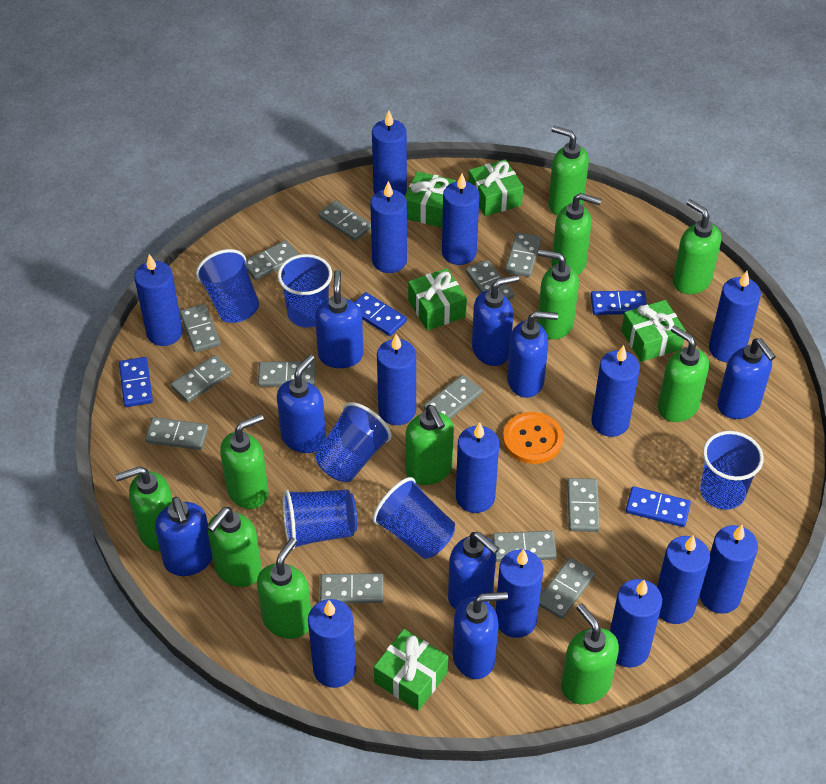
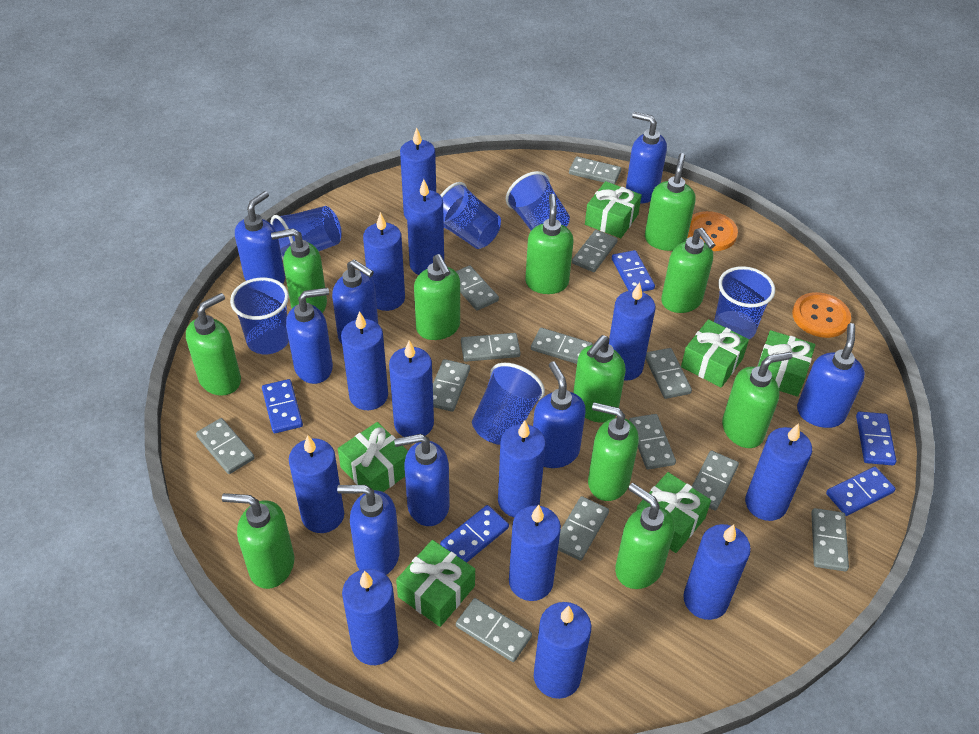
blue domino: 4 -> 5
green gift: 5 -> 6
orange button: 1 -> 2

